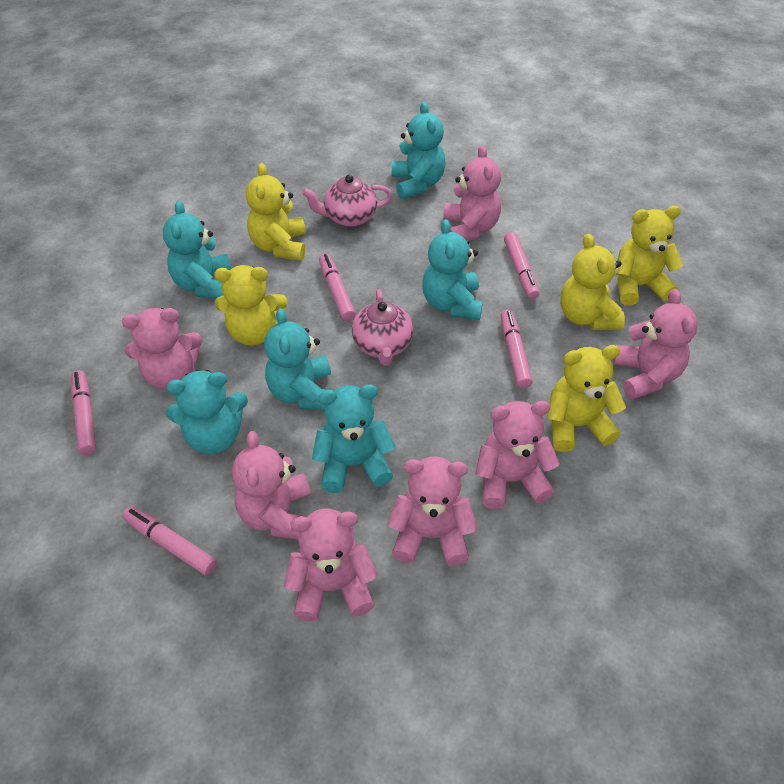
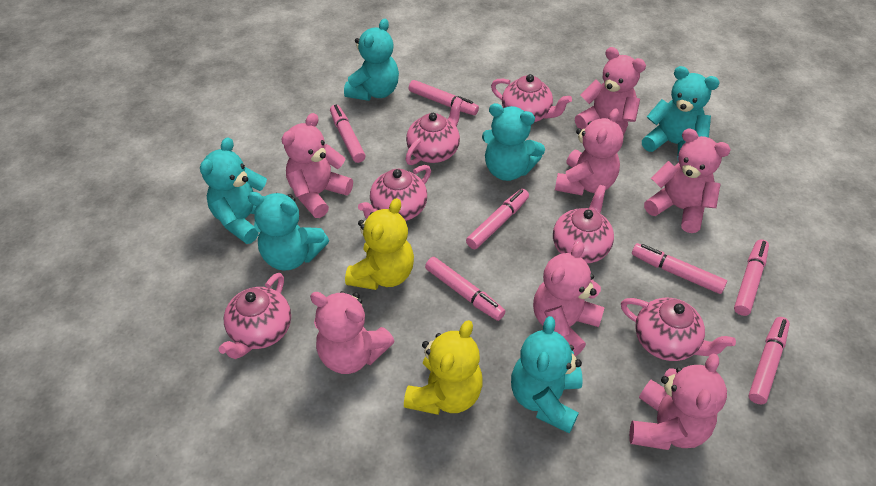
pink marker: 5 -> 7
pink teapot: 2 -> 6
yellow teddy bear: 5 -> 2

